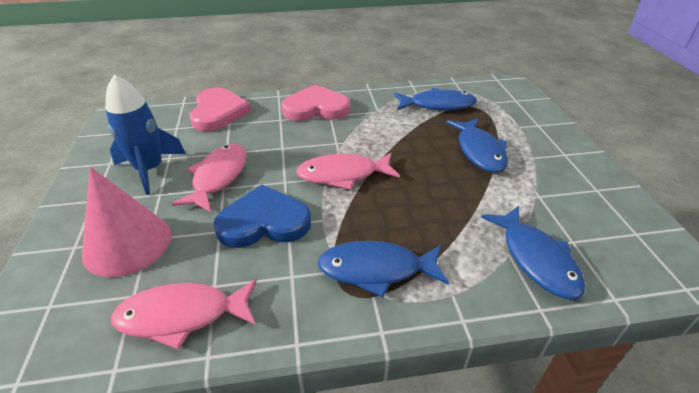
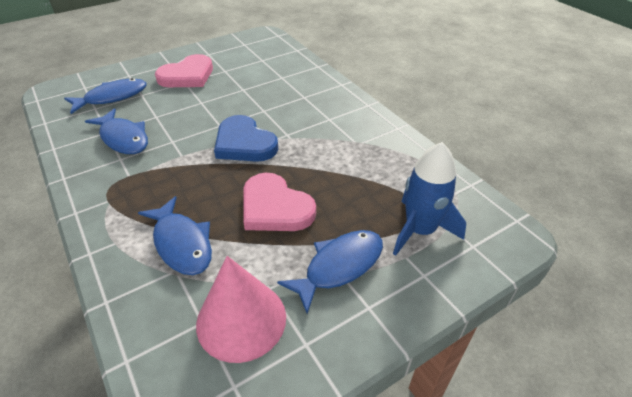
pink fish: 3 -> 0

